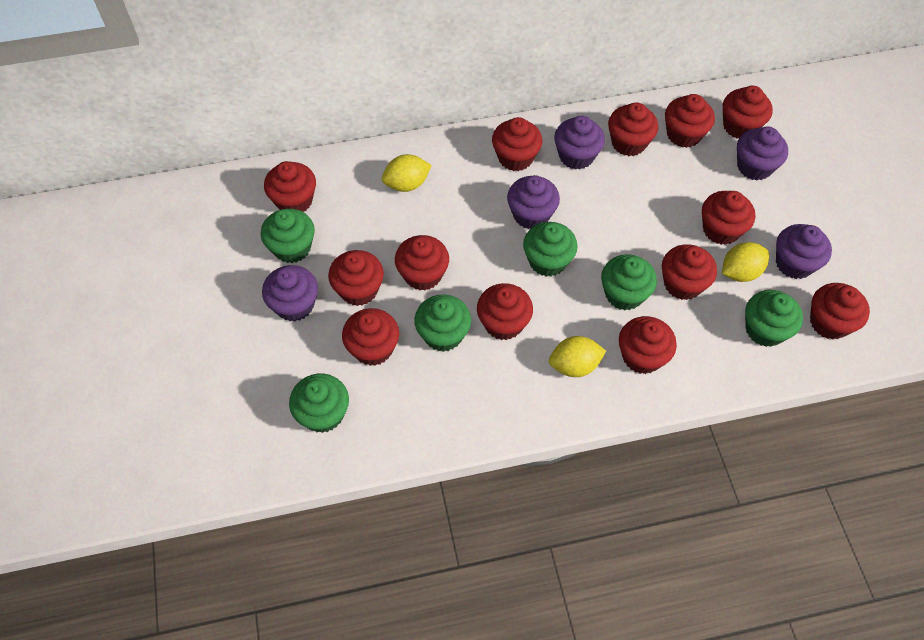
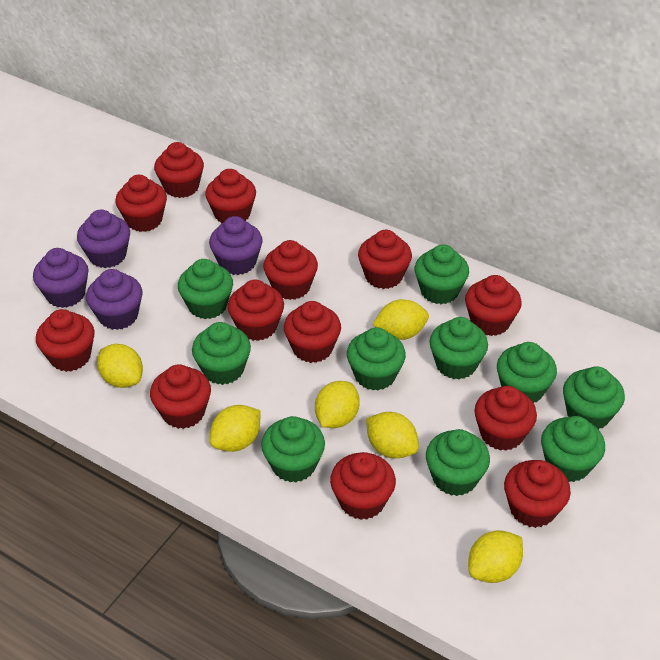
green cupcake: 6 -> 10
purple cupcake: 5 -> 4
yellow lemon: 3 -> 6

